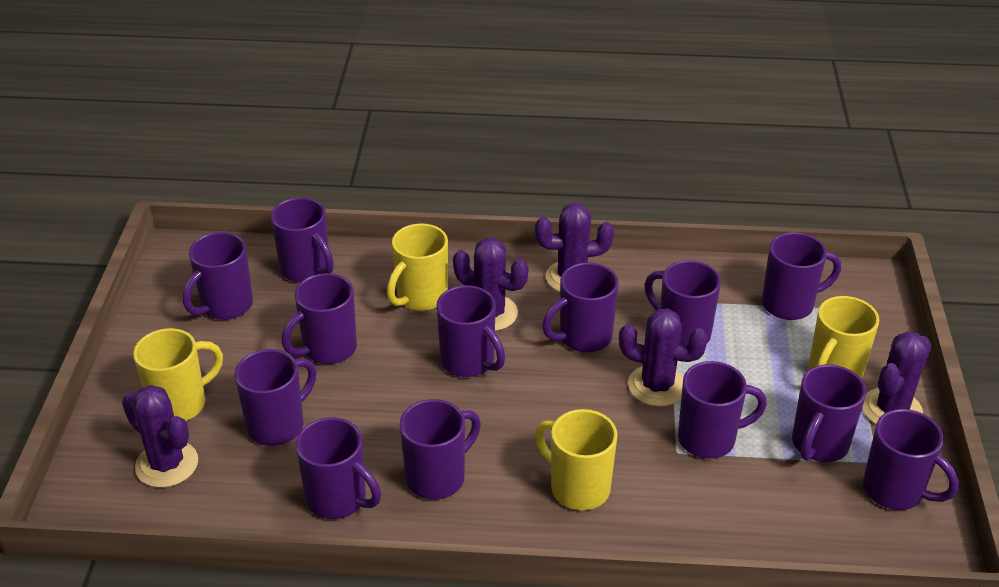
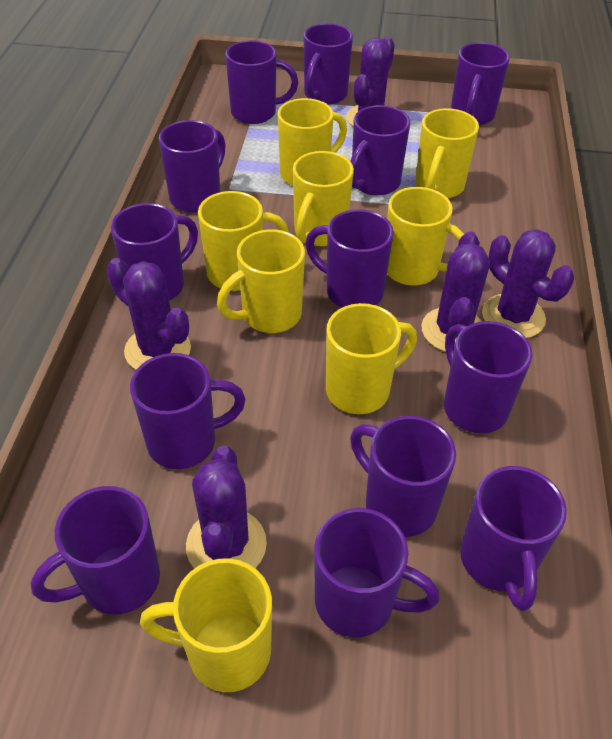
yellow mug: 4 -> 8

